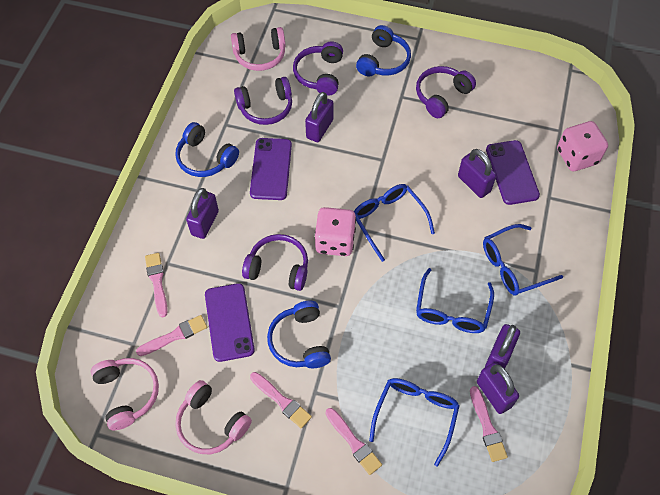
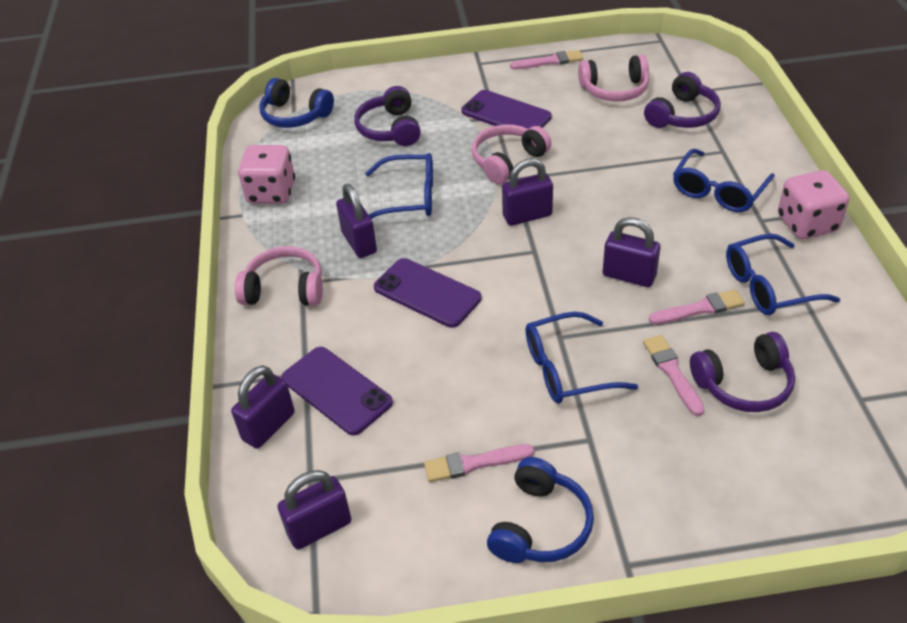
blue headphones: 3 -> 2
pink brush: 5 -> 4
purple headphones: 4 -> 3

